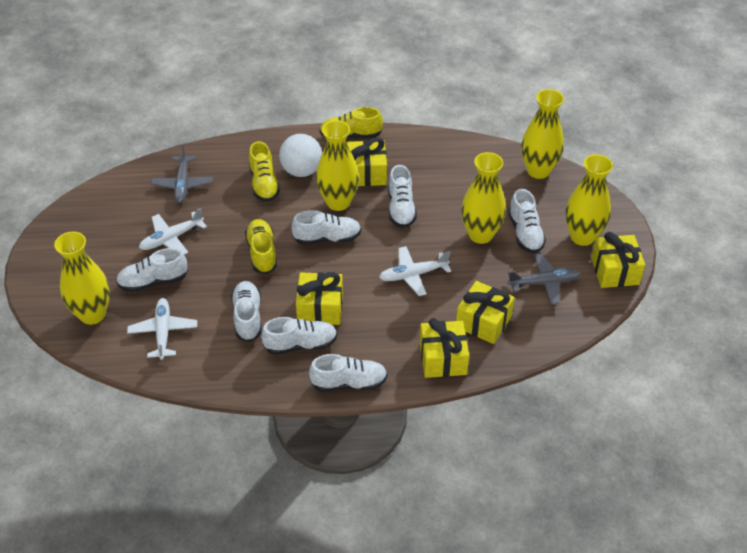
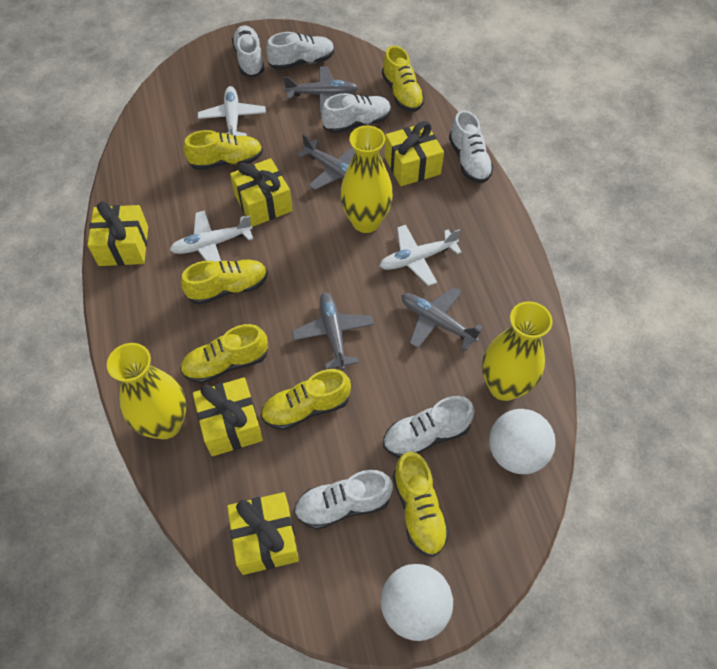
grey plane: 2 -> 4
white ball: 1 -> 2
white shoe: 7 -> 6
yellow shoe: 3 -> 6
yellow vase: 5 -> 3

